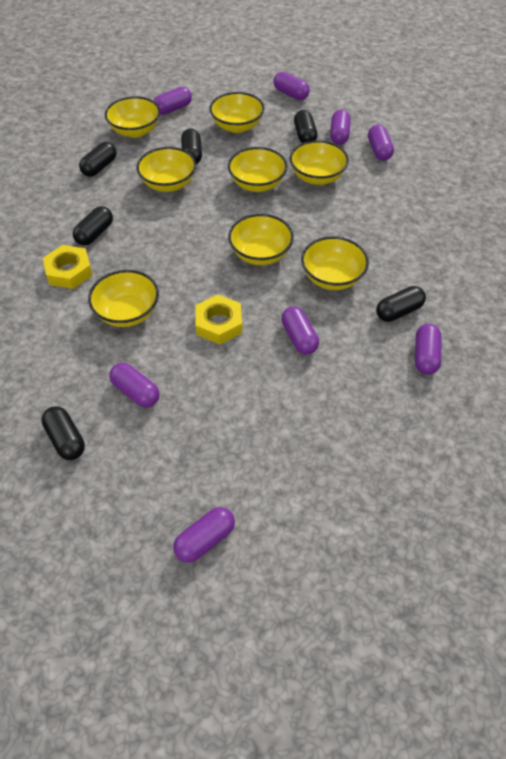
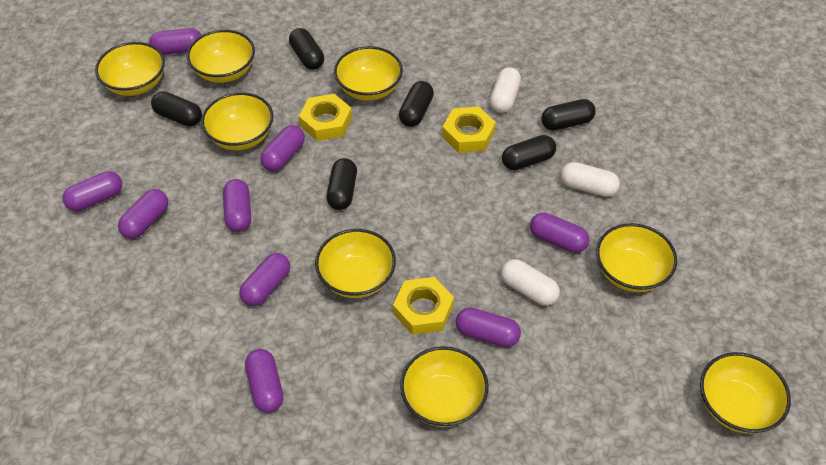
purple capsule: 8 -> 9
white capsule: 0 -> 3
yellow nut: 2 -> 3

